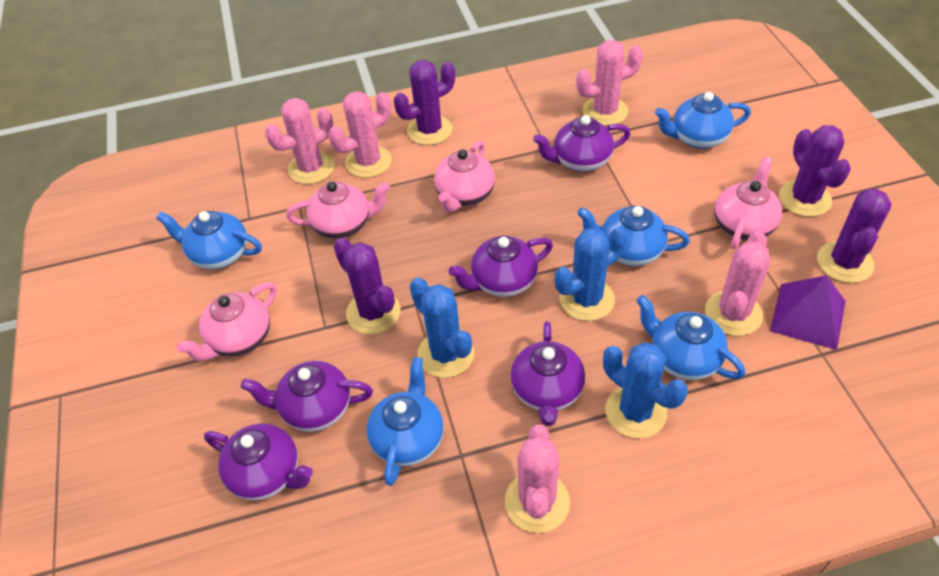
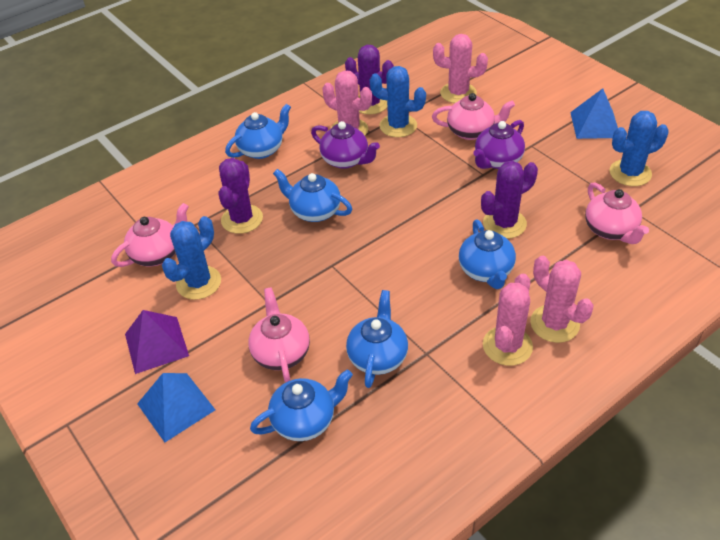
blue pyramid: 0 -> 2
pink cactus: 5 -> 4
purple cactus: 4 -> 3
purple teapot: 5 -> 2

